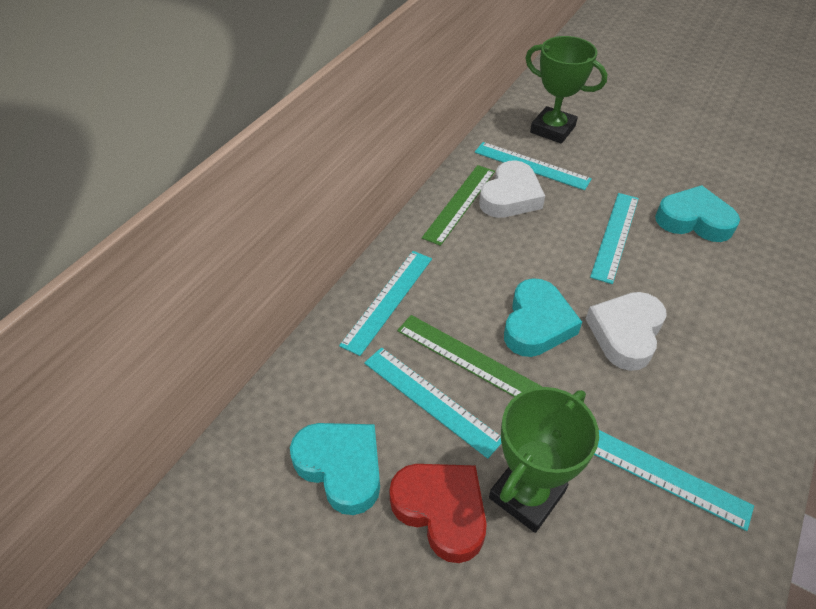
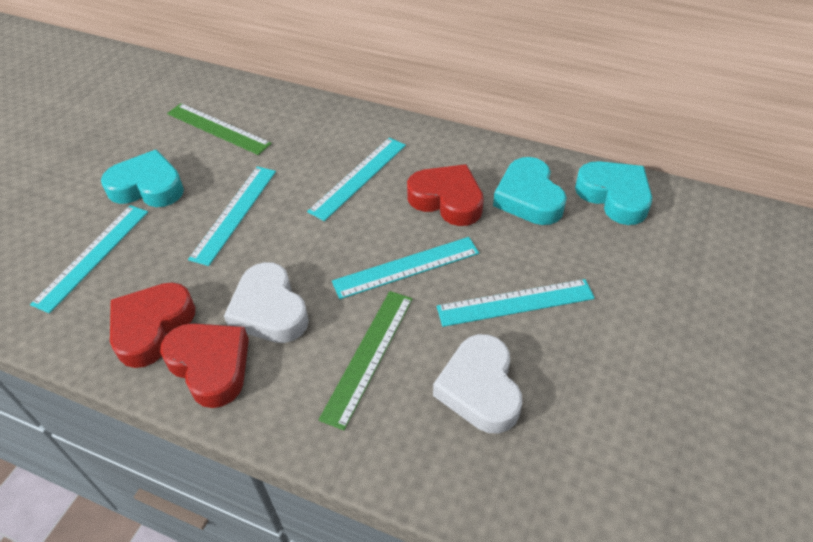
green trophy: 2 -> 0
red heart: 1 -> 3

